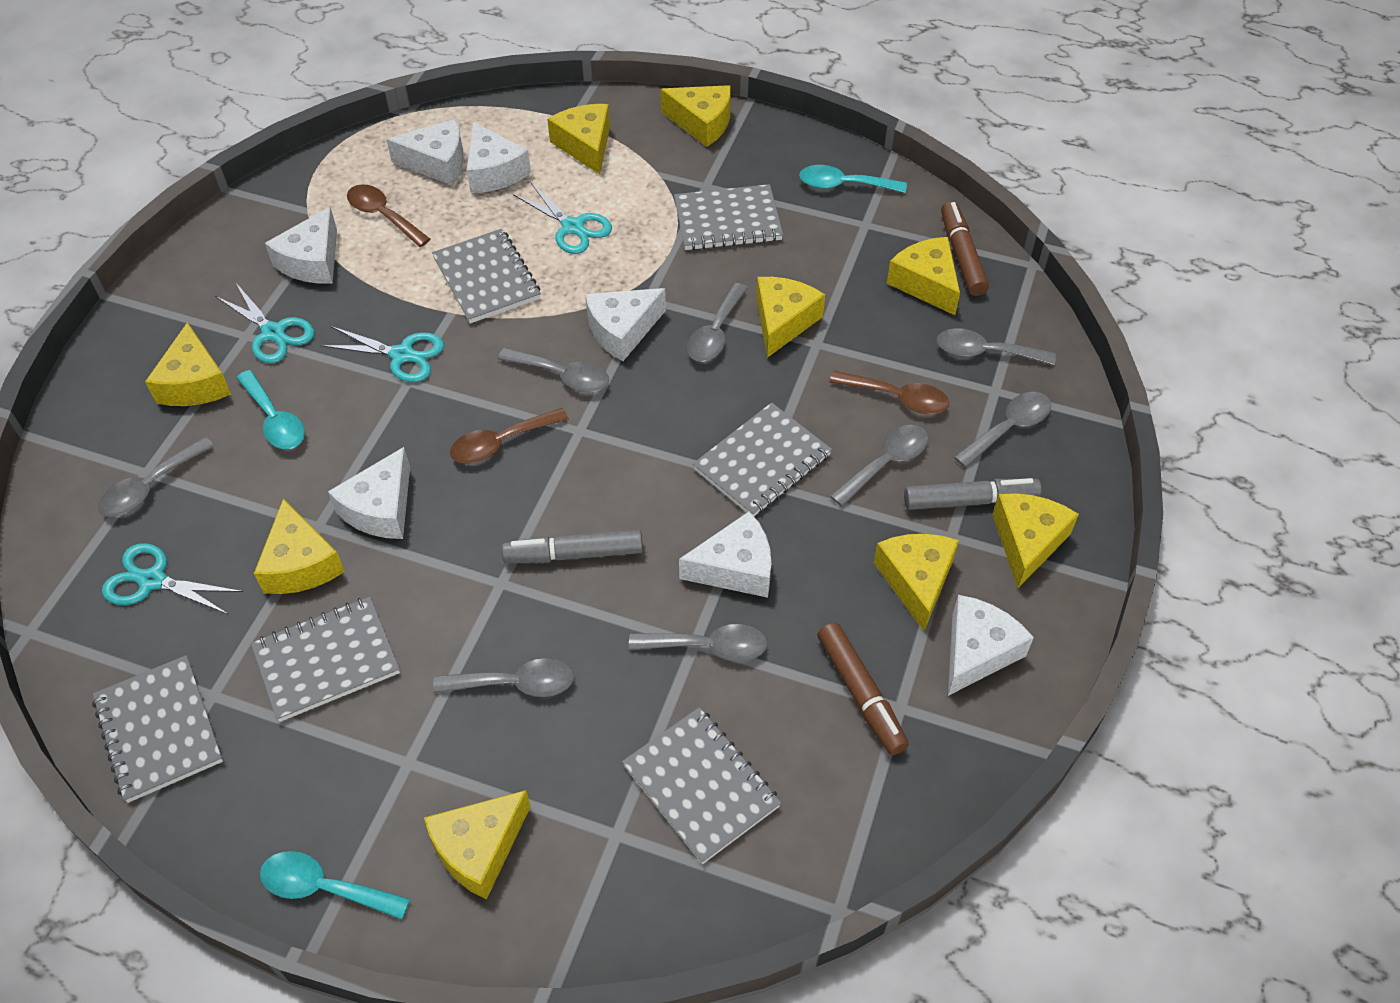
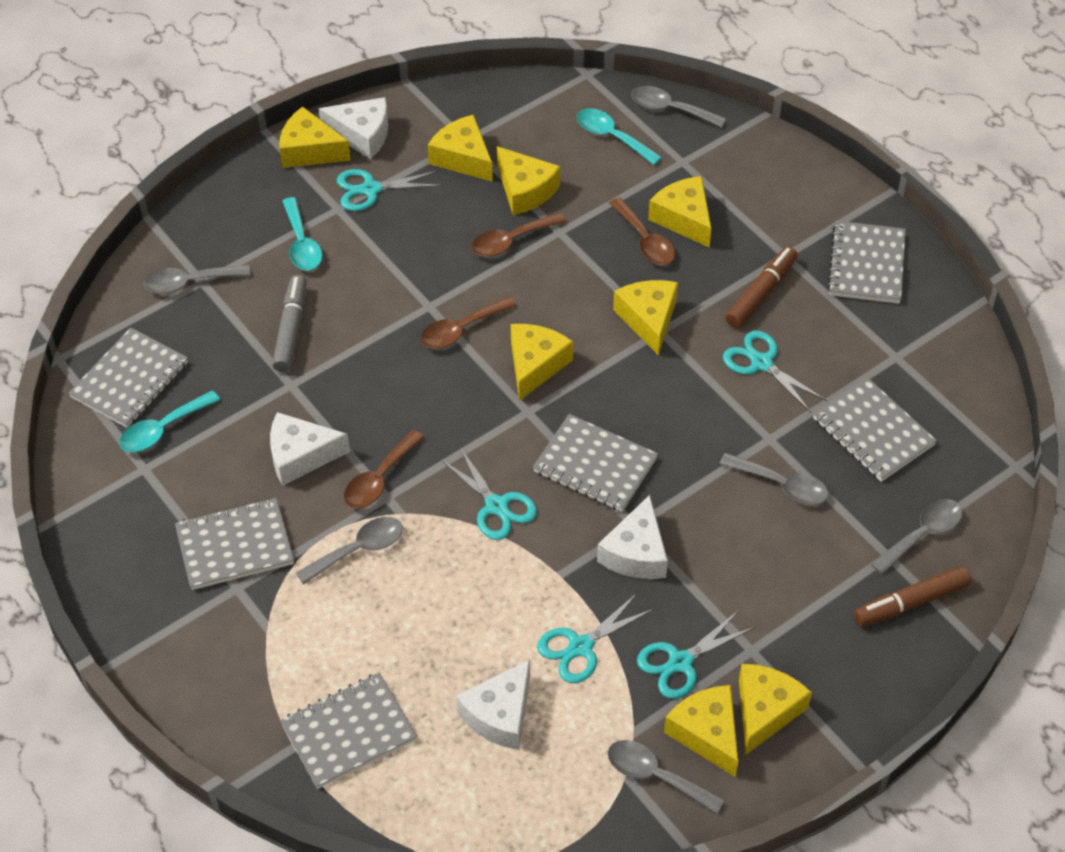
brown spoon: 3 -> 4
grey marker: 2 -> 1
grey spoon: 8 -> 6
turquoise scissors: 4 -> 5
white cheese: 7 -> 4
yellow cheese: 9 -> 8

